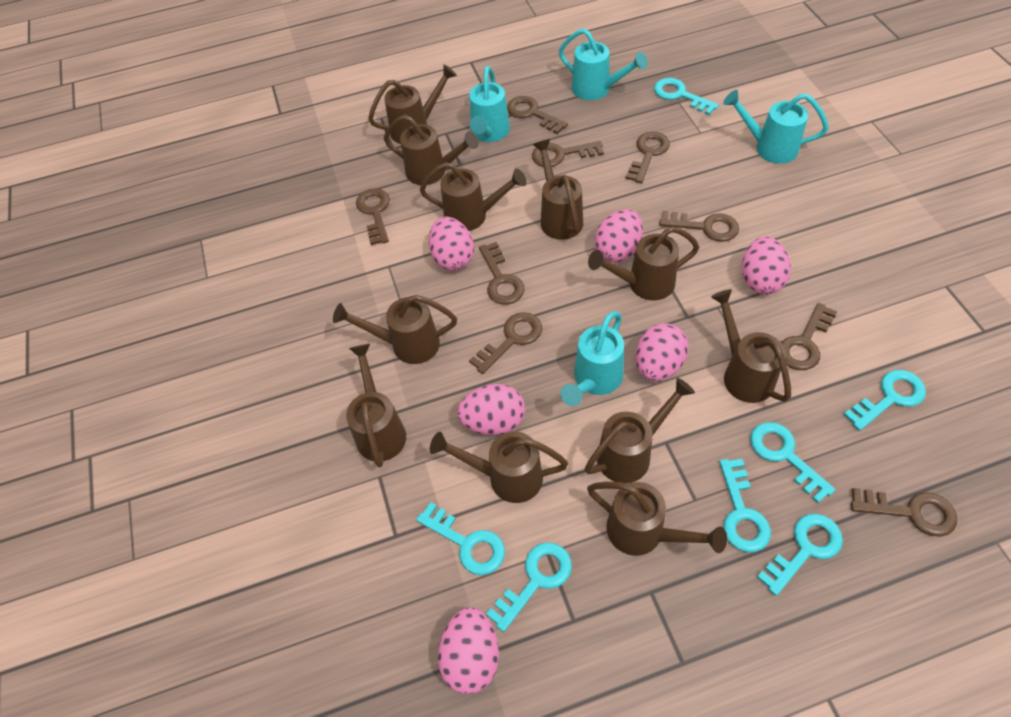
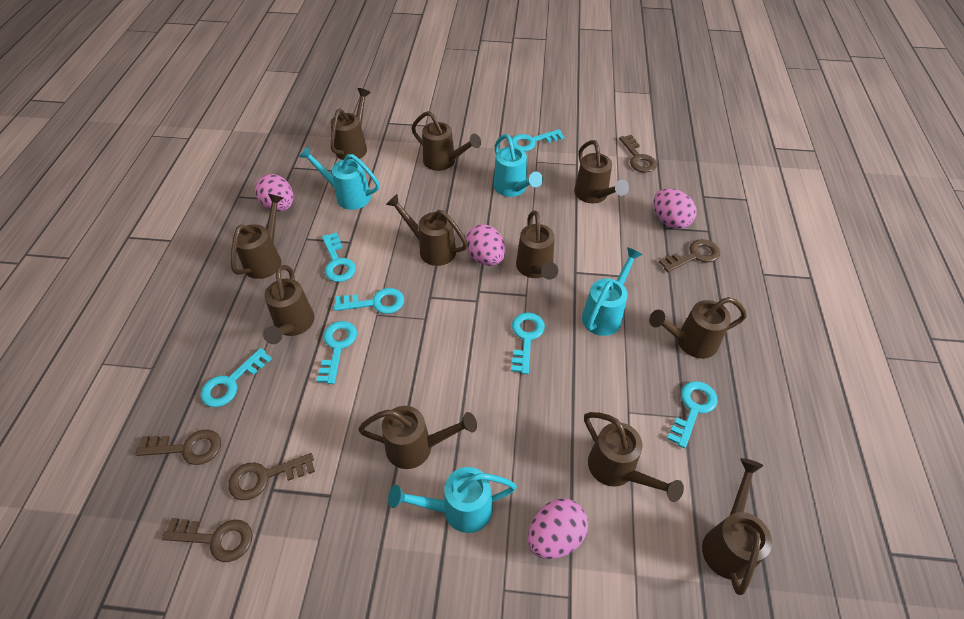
brown key: 9 -> 5
pink egg: 6 -> 4

